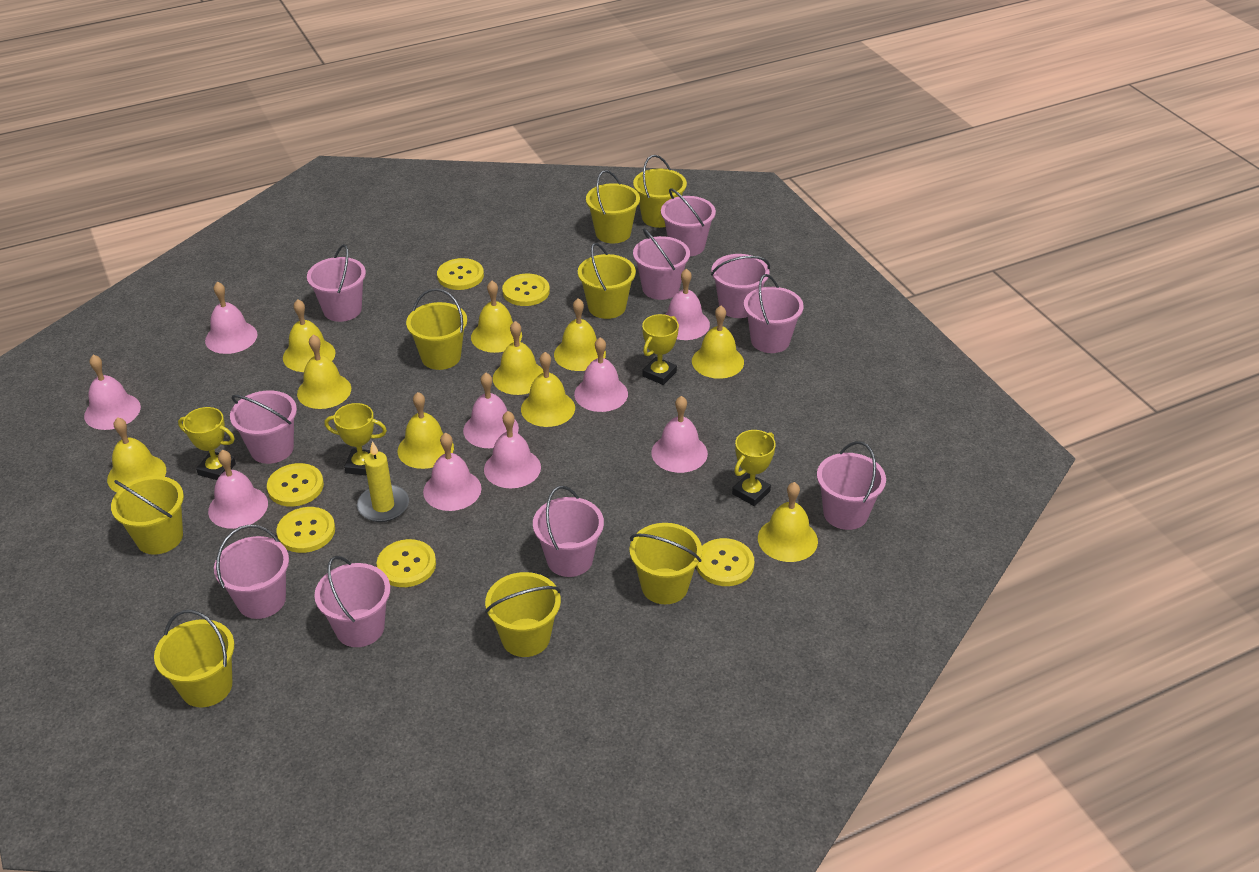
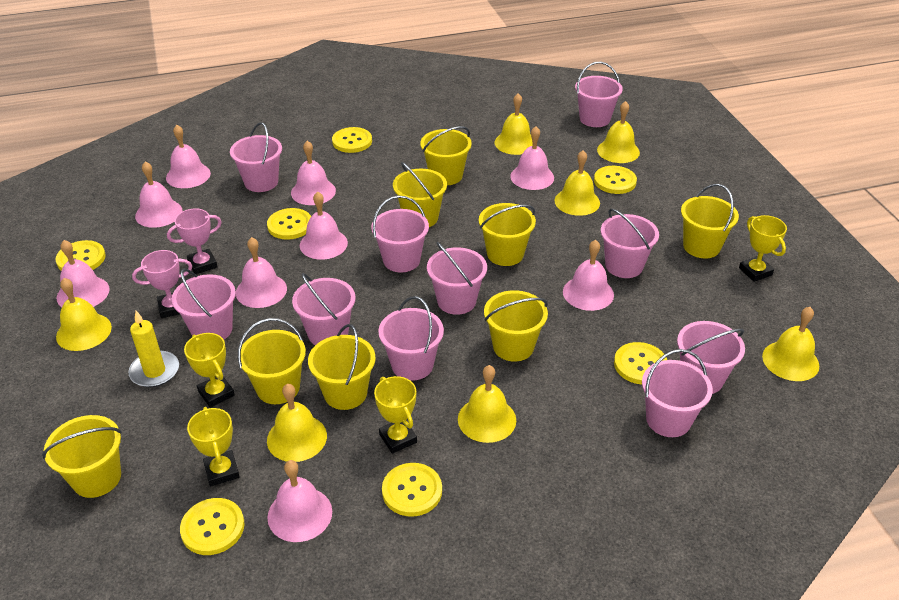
pink trophy: 0 -> 2
yellow bell: 10 -> 7
yellow button: 6 -> 7

